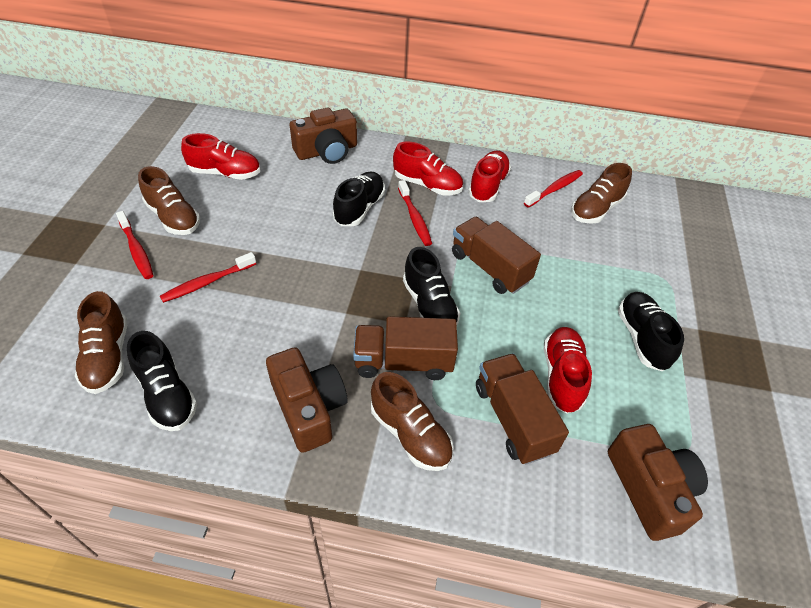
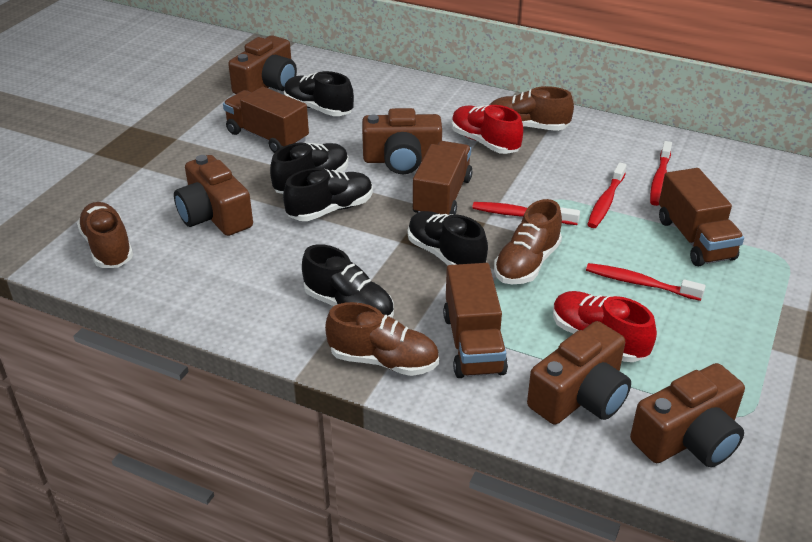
black shoe: 4 -> 5
brown camera: 3 -> 5
brown truck: 3 -> 4
red shoe: 4 -> 2

